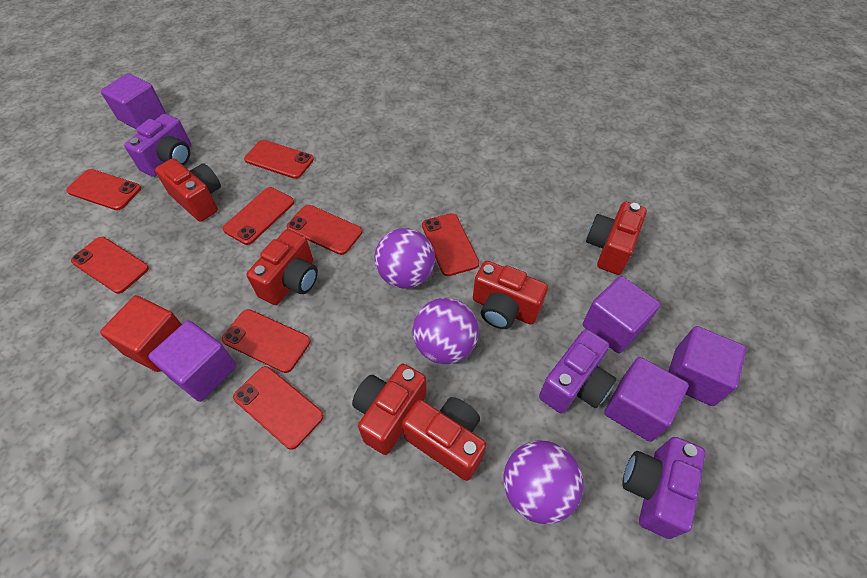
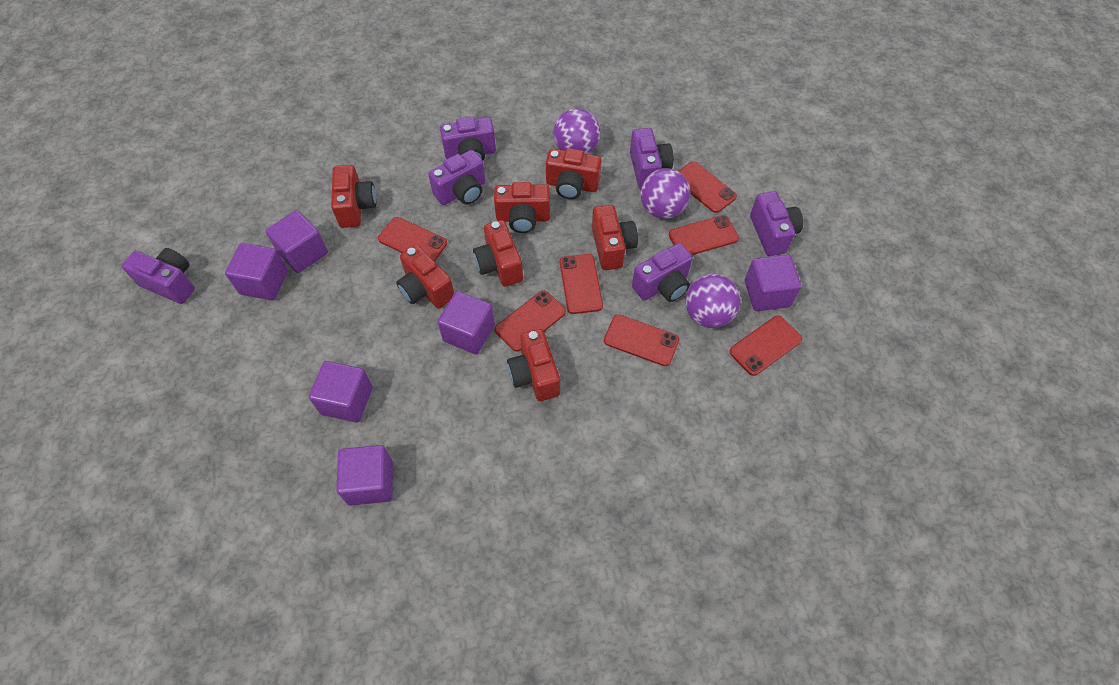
purple camera: 3 -> 6
purple cube: 5 -> 6
red camera: 6 -> 7
red cube: 1 -> 0
red phone: 8 -> 7

